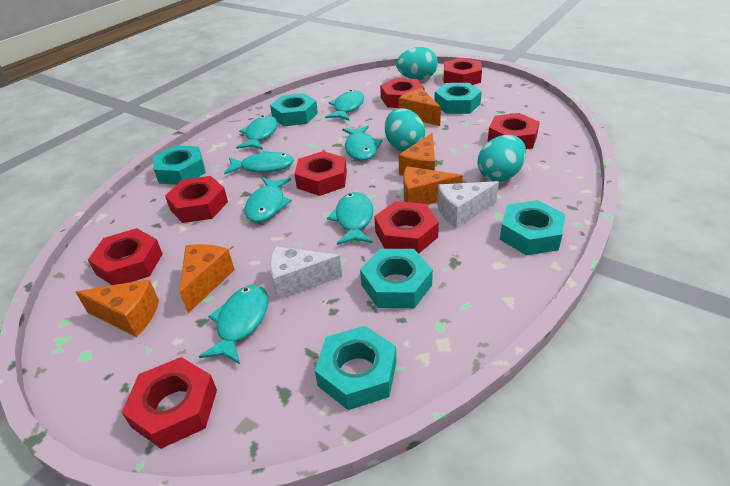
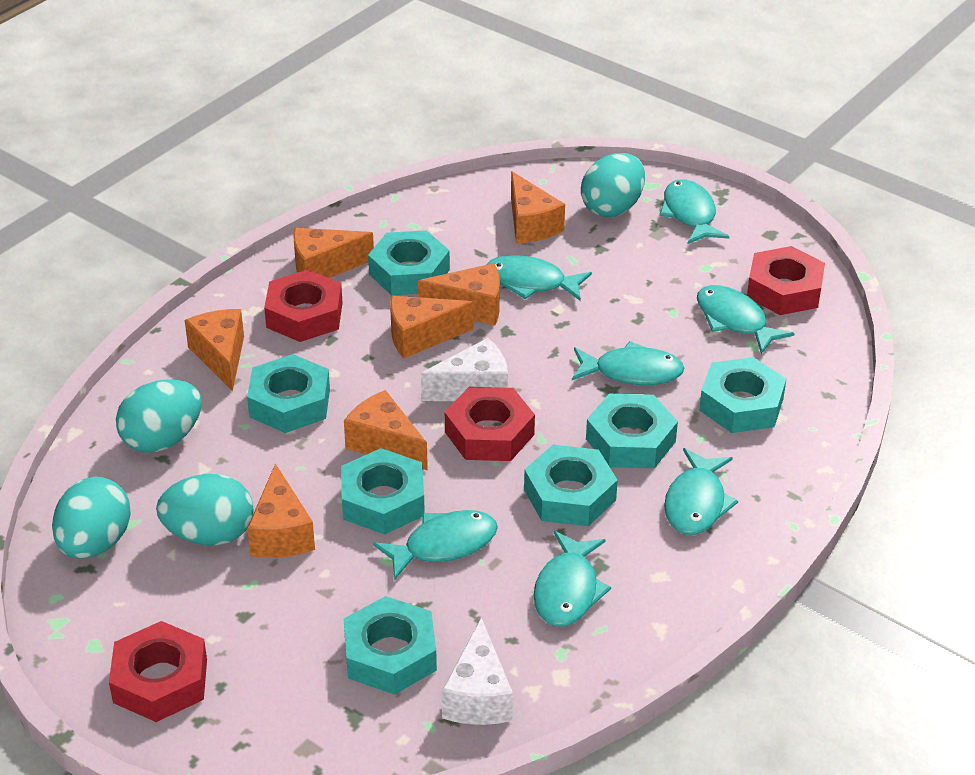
orange cheese: 5 -> 7
red nut: 8 -> 4
turquoise egg: 3 -> 4
turquoise nut: 6 -> 7

